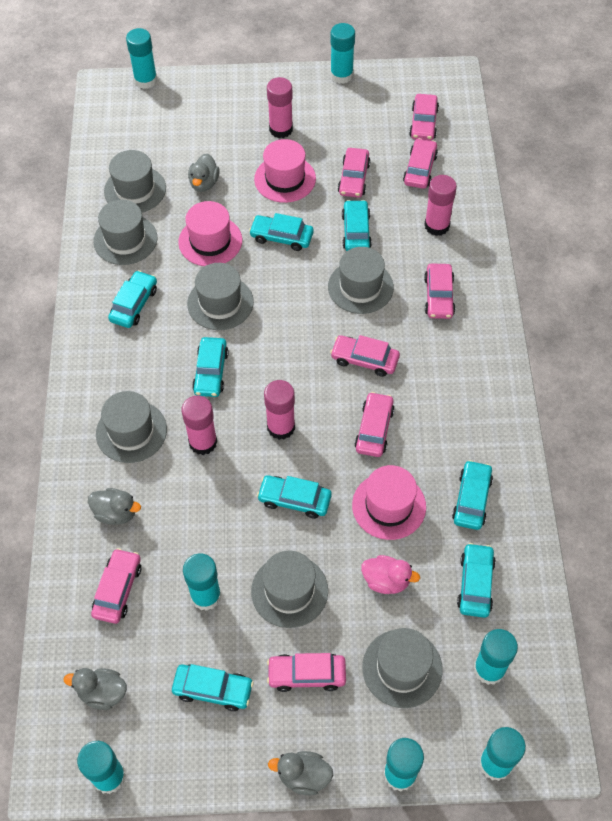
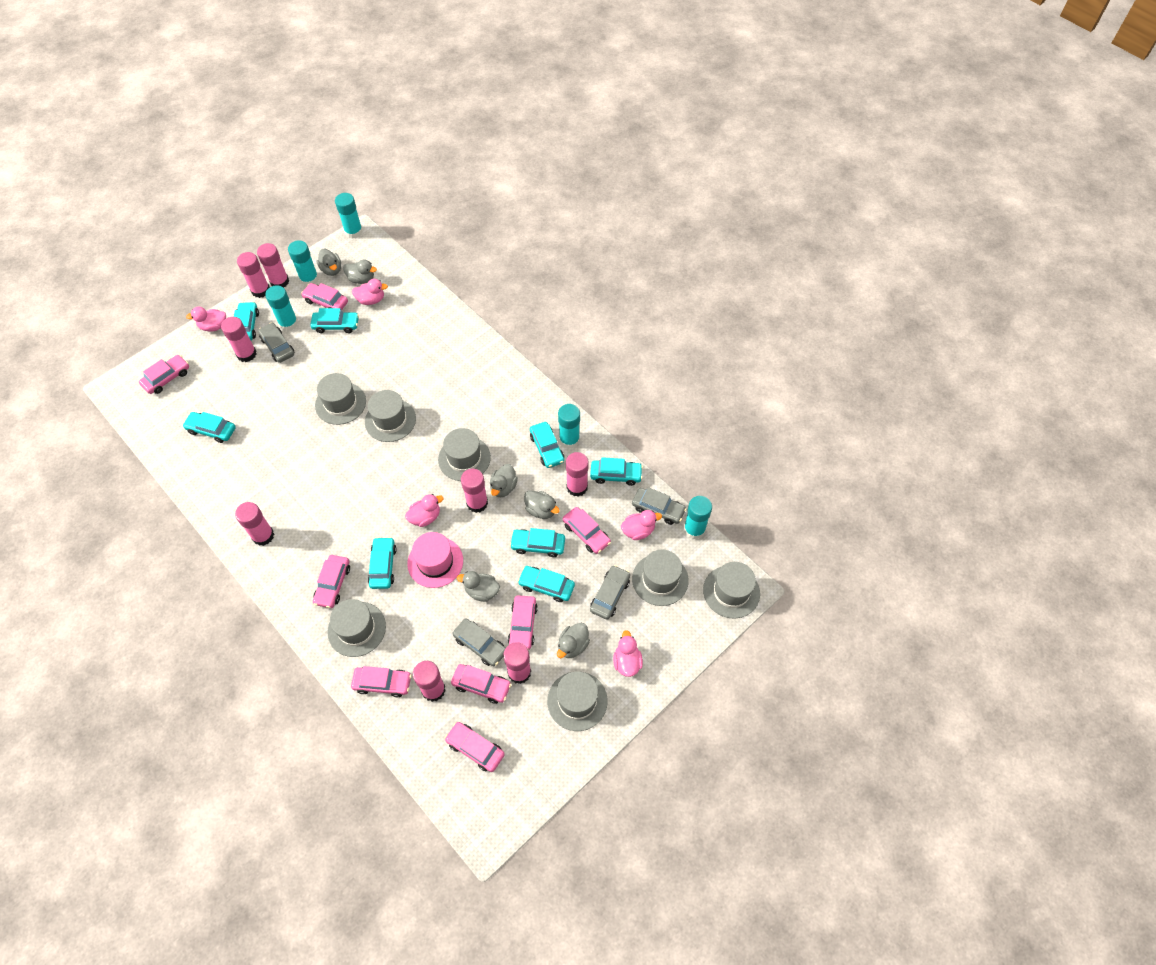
grey car: 0 -> 4
grey duck: 4 -> 6
pink duck: 1 -> 5
pink glue stick: 4 -> 8
pink hat: 3 -> 1
turquoise glue stick: 7 -> 5

